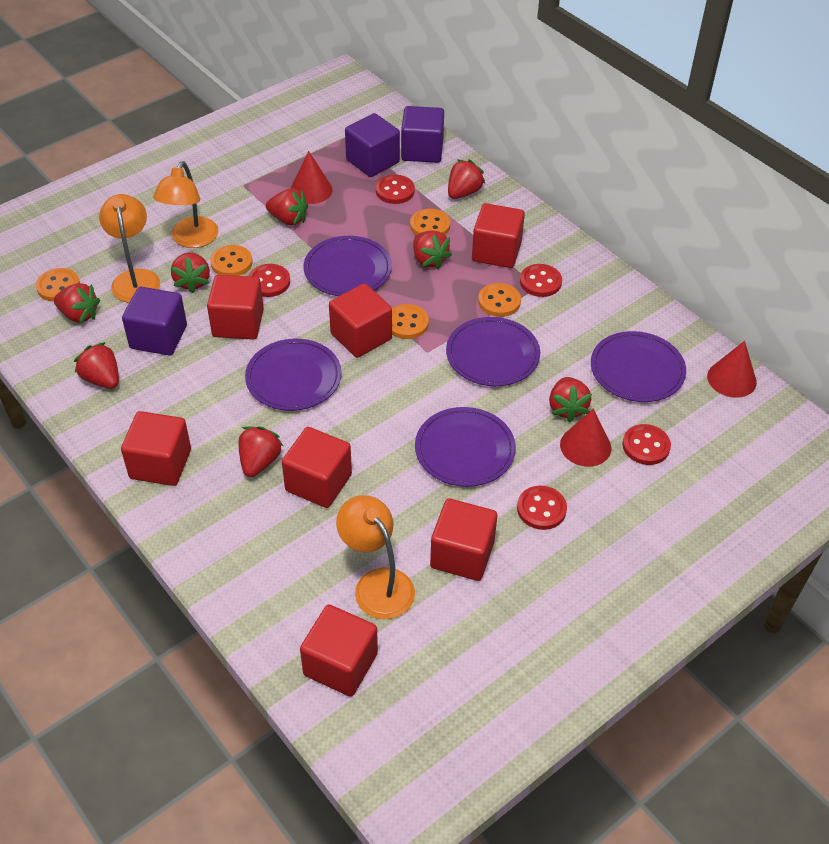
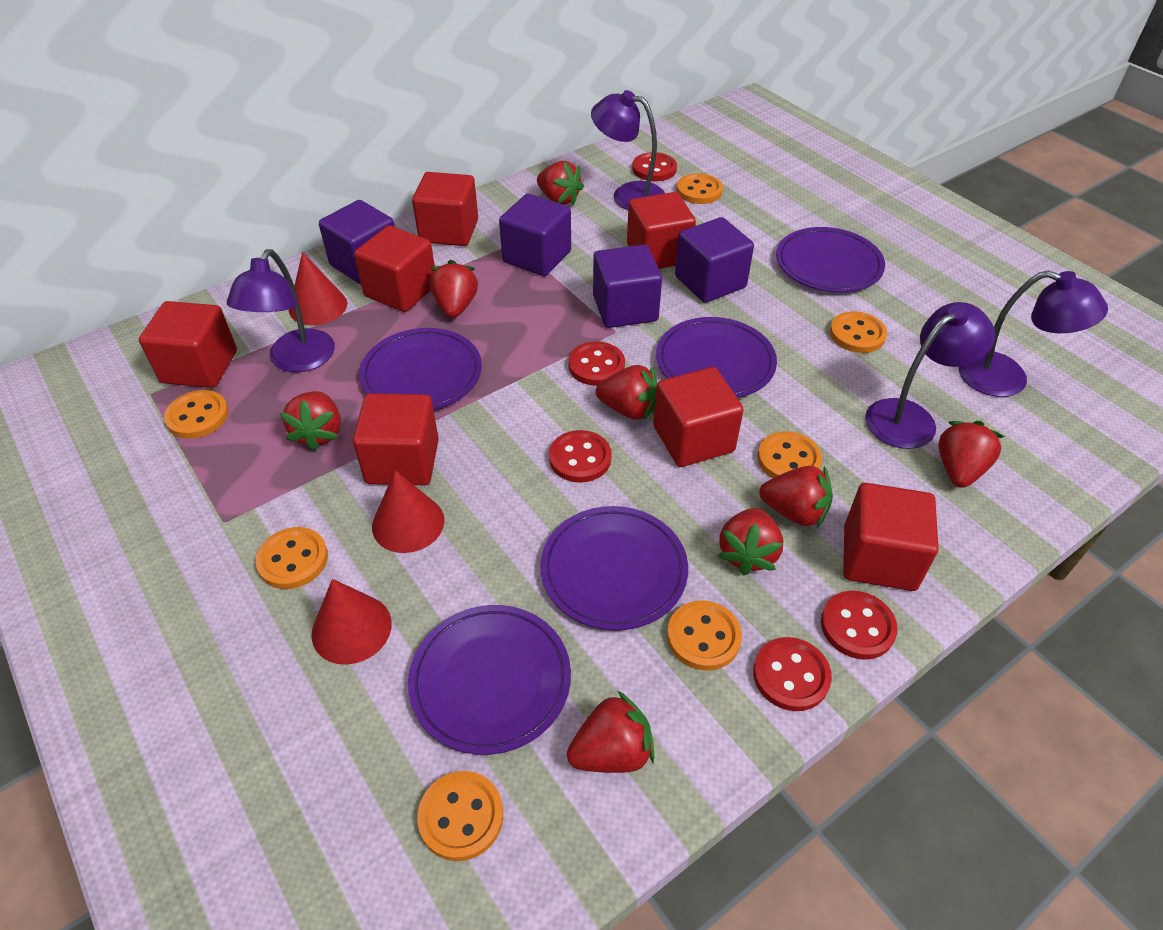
orange button: 5 -> 7
orange lamp: 3 -> 0
purple cube: 3 -> 4
purple lamp: 0 -> 4

